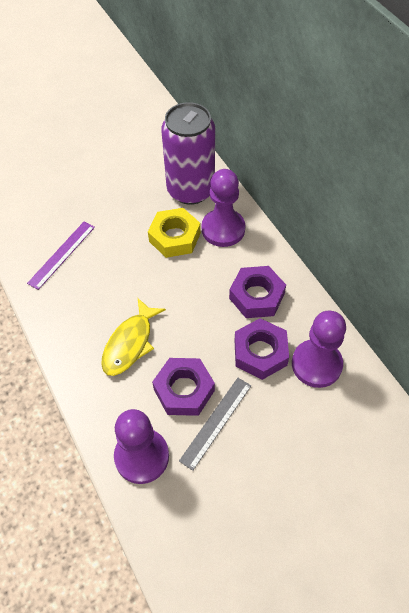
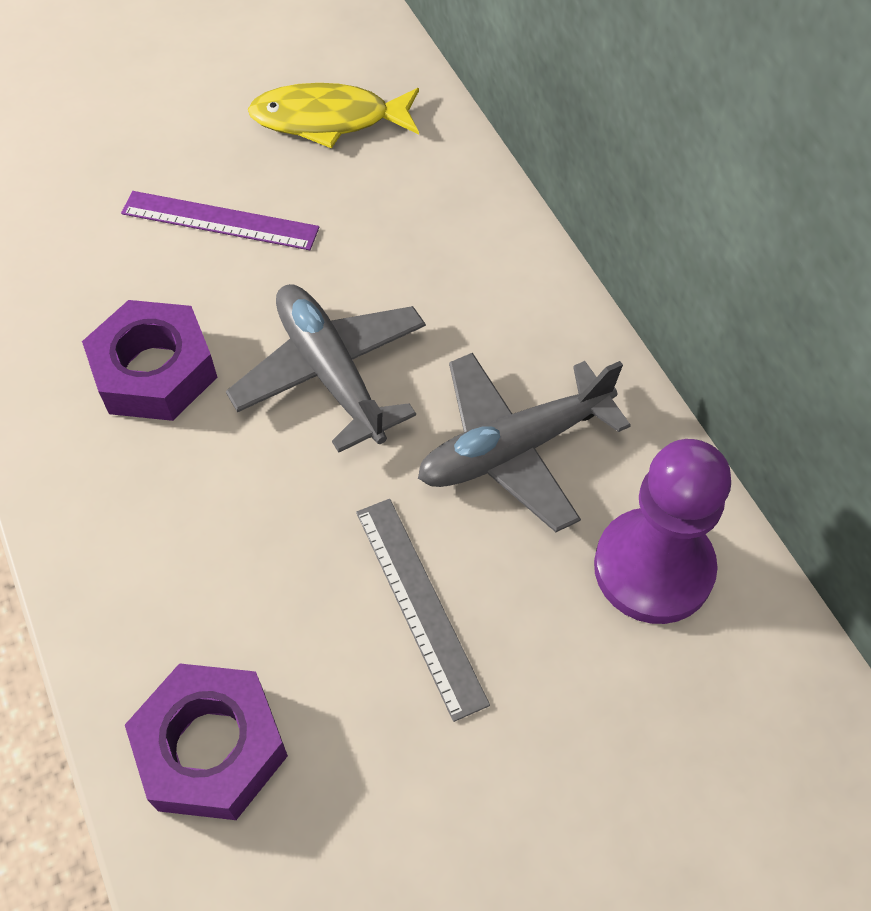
grey plane: 0 -> 2
purple can: 1 -> 0
purple nut: 3 -> 2
purple pawn: 3 -> 1
yellow nut: 1 -> 0

